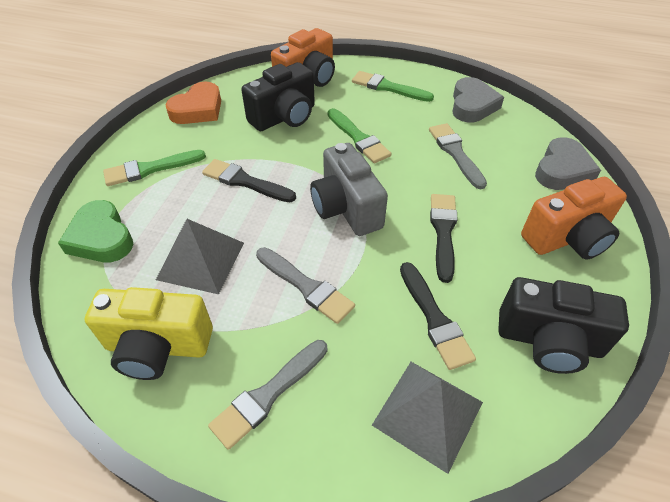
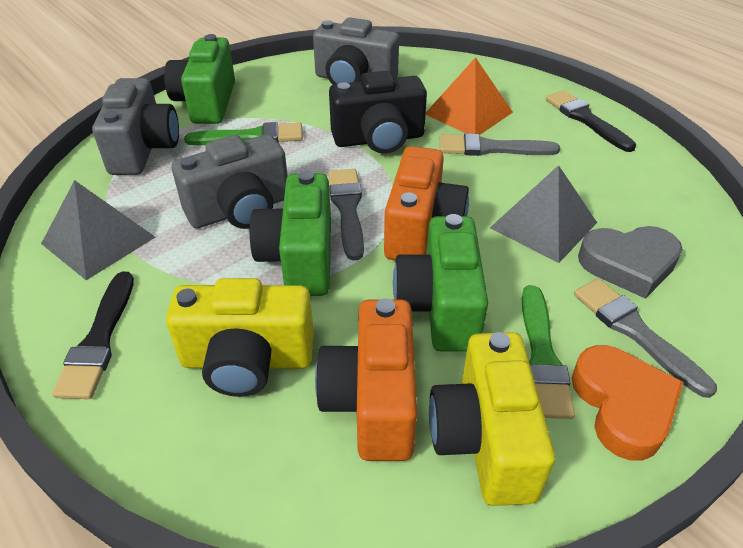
black brush: 3 -> 2
black camera: 2 -> 1
green brush: 3 -> 2
green camera: 0 -> 3
green heart: 1 -> 0
grey camera: 1 -> 3
grey heart: 2 -> 1
orange pyramid: 0 -> 1
yellow camera: 1 -> 2

